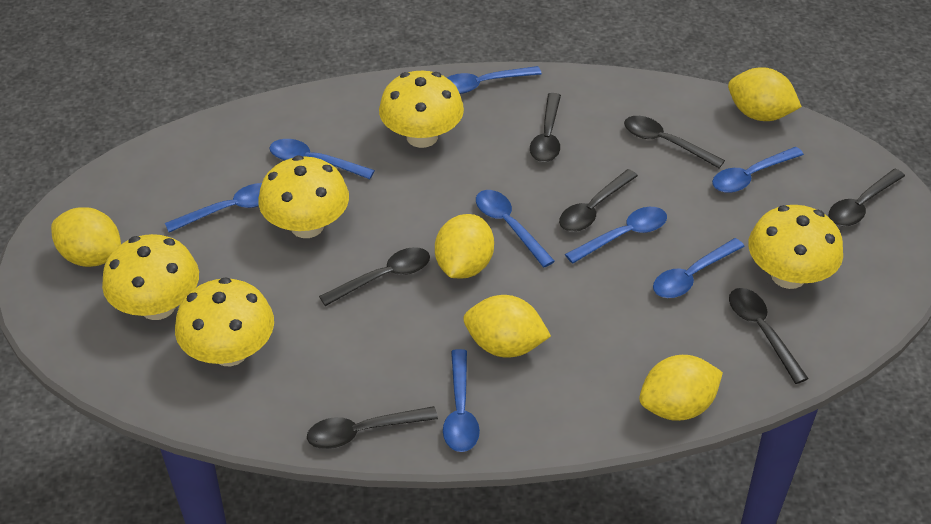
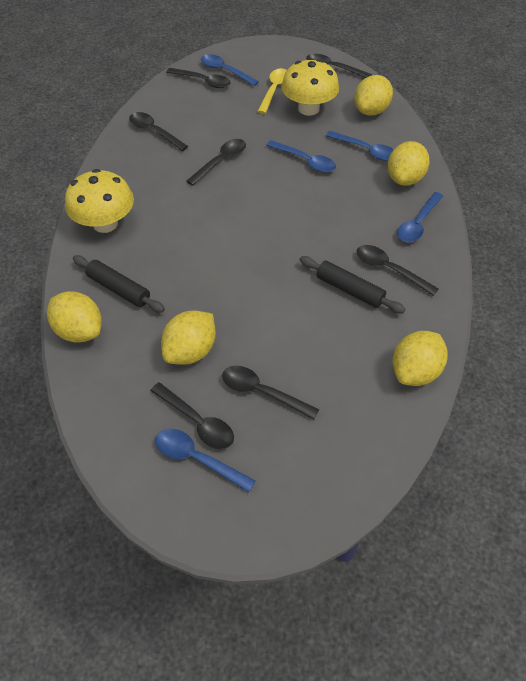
black rolling pin: 0 -> 2
blue spoon: 8 -> 5
yellow mushroom: 5 -> 2
yellow spoon: 0 -> 1

